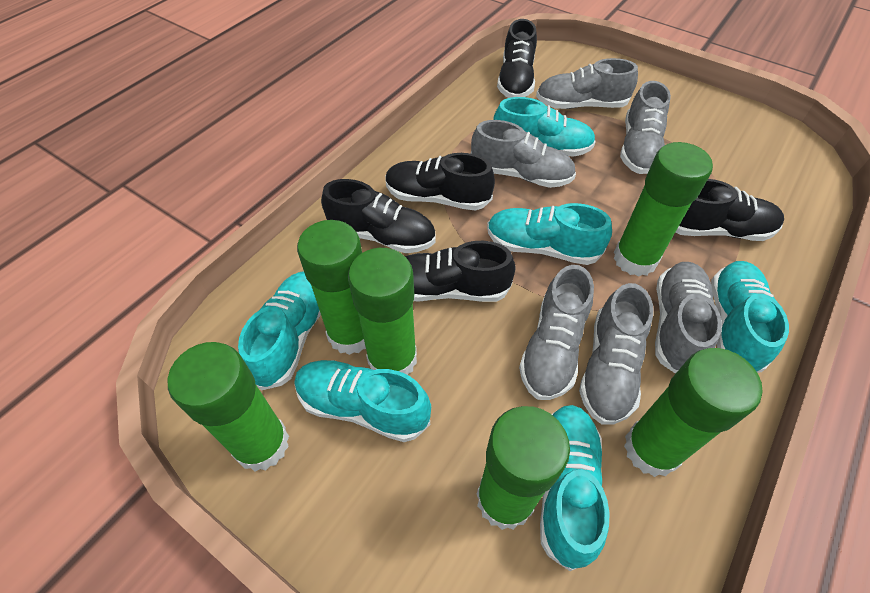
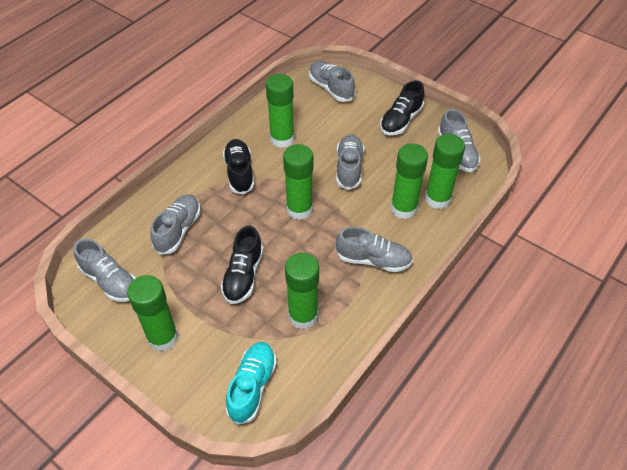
black shoe: 5 -> 3
turquoise shoe: 6 -> 1

